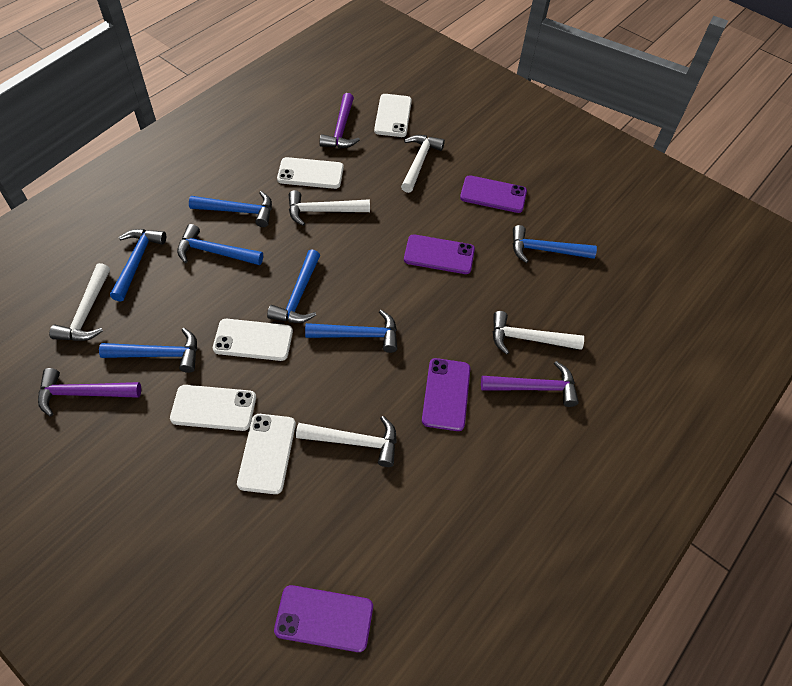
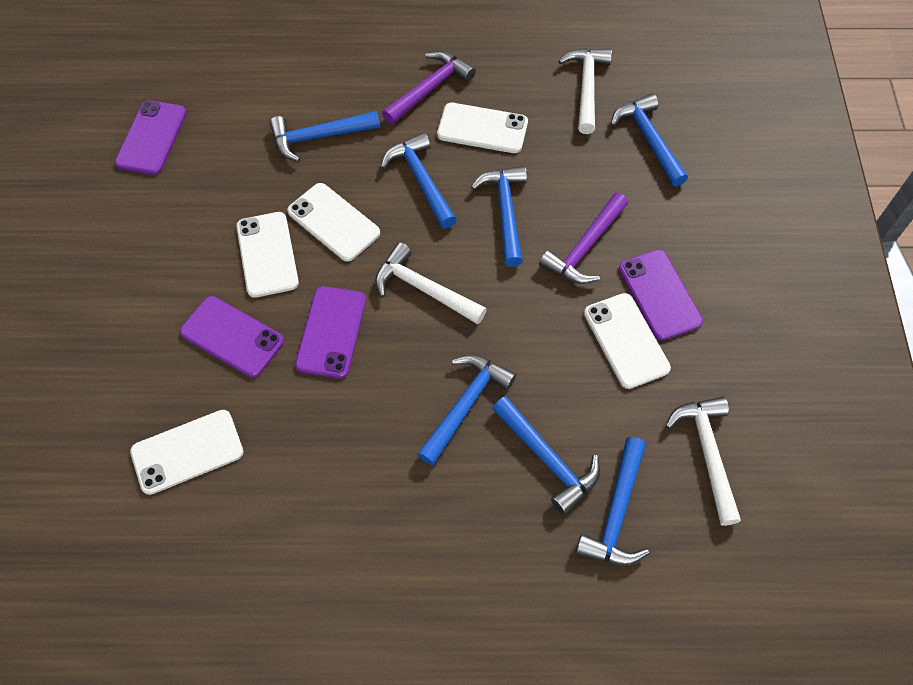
purple hammer: 3 -> 2
white hammer: 5 -> 3

